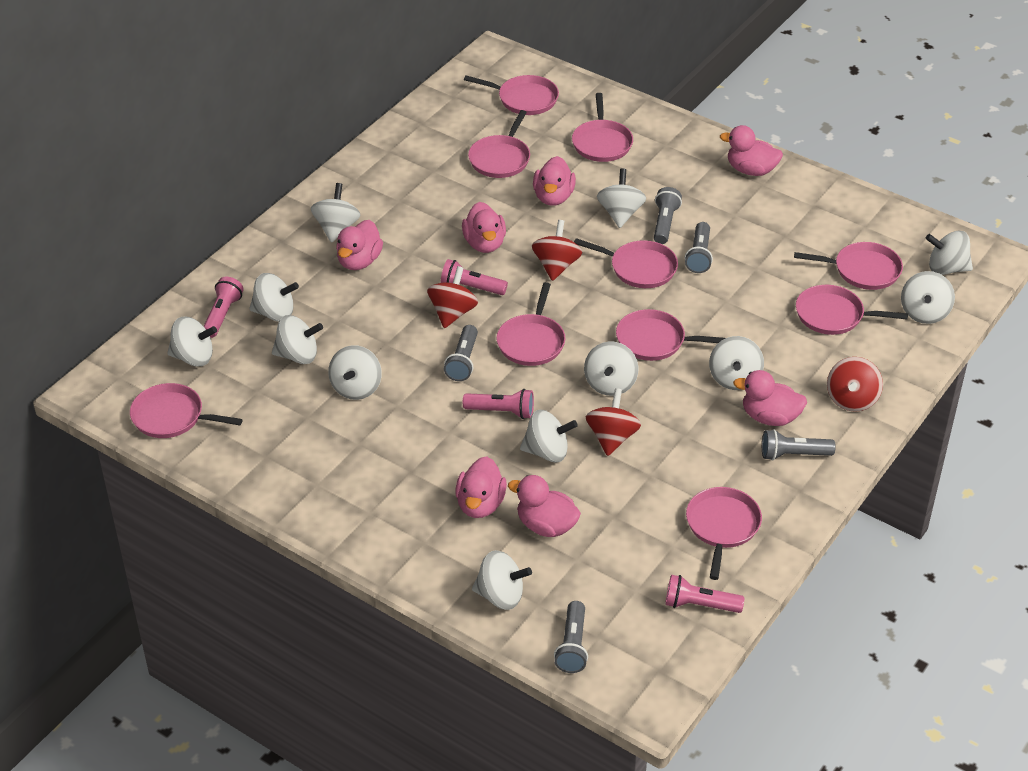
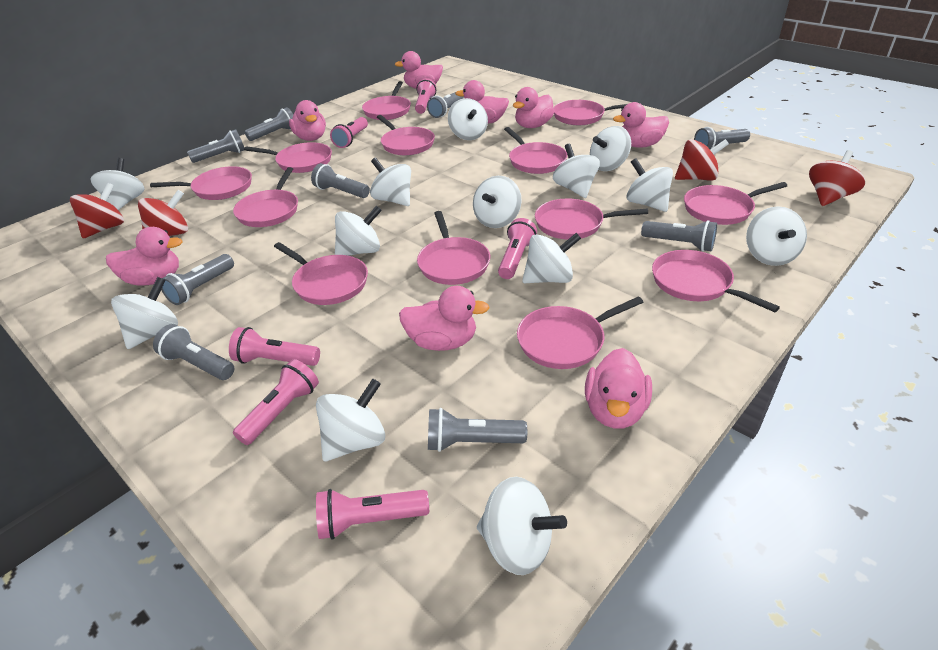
grey flashlight: 5 -> 9
pink duck: 7 -> 8
pink flashlight: 4 -> 6
pink pan: 10 -> 13
white spinning top: 12 -> 13

